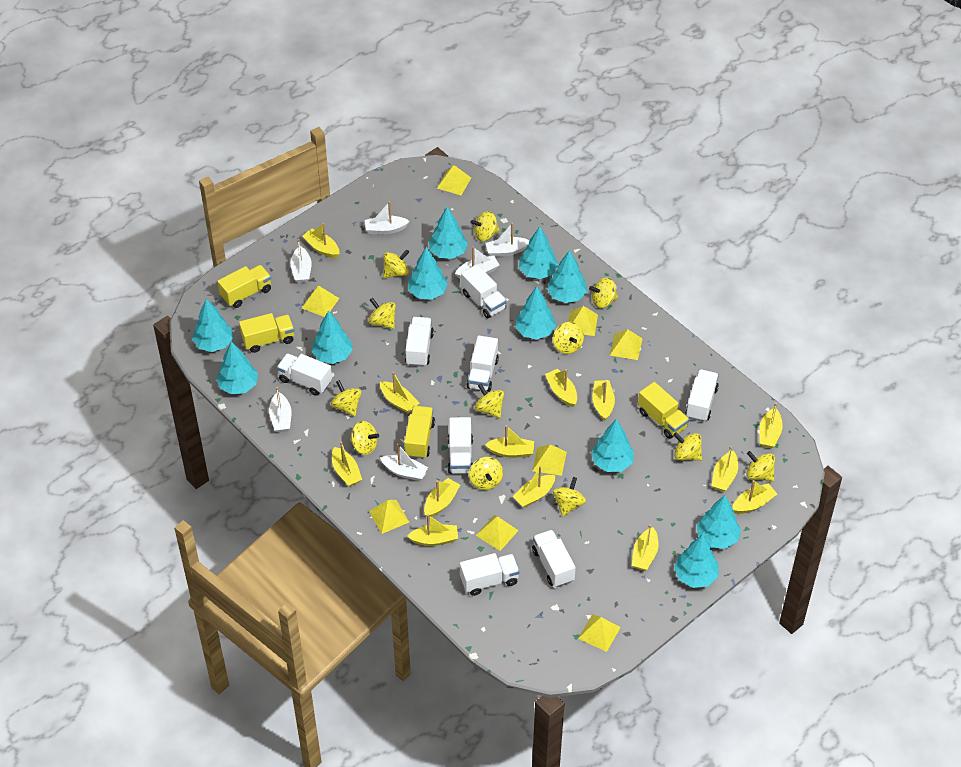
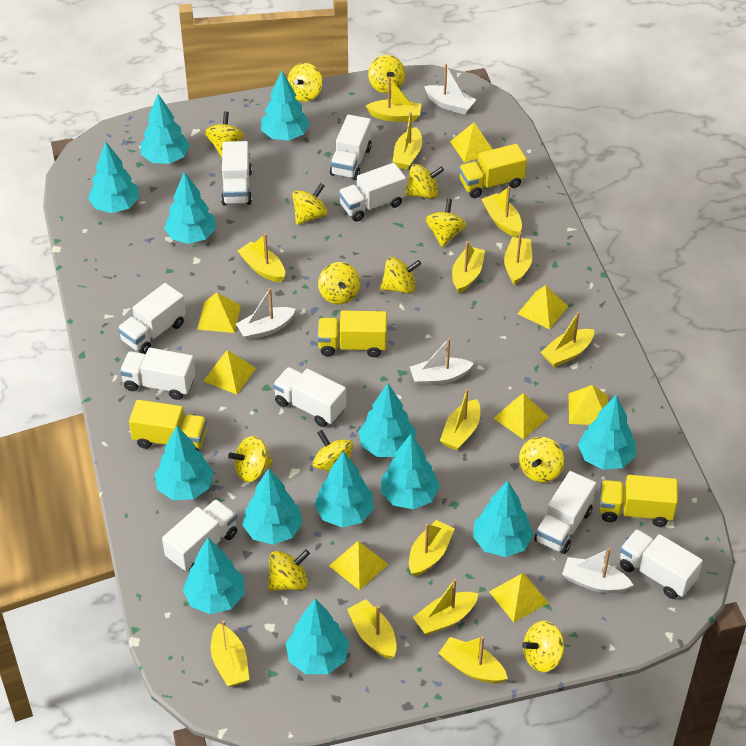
turquoise tree: 11 -> 13
white boat: 6 -> 4
white truck: 8 -> 9
yellow spinning top: 12 -> 13

